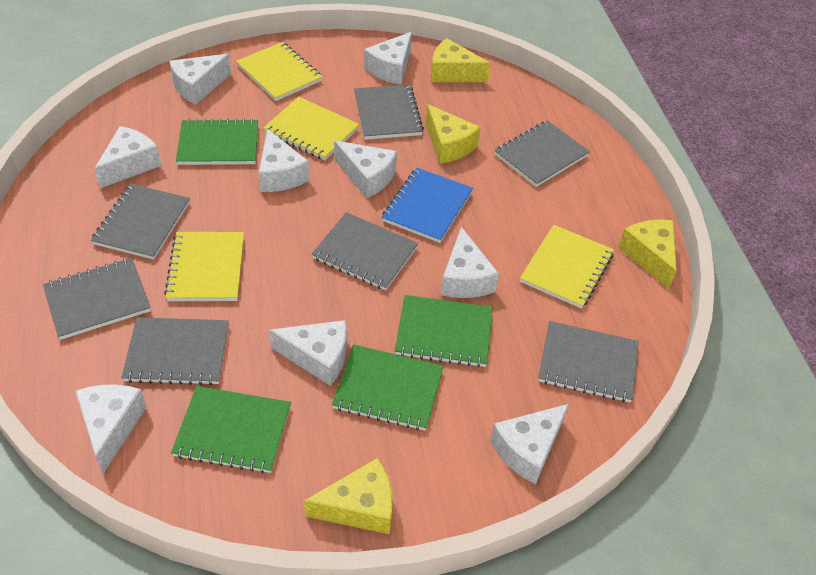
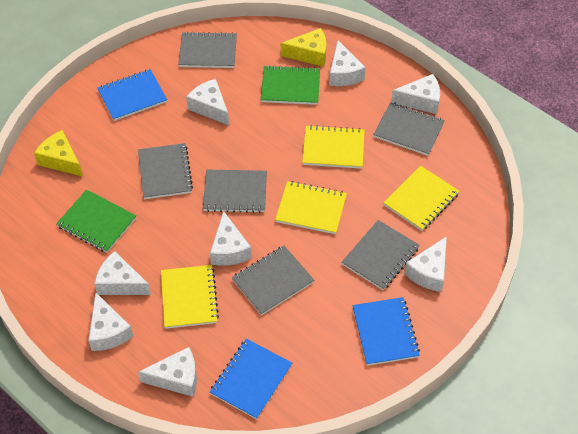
blue notebook: 1 -> 3
green notebook: 4 -> 2
grey notebook: 7 -> 6
white cheese: 9 -> 8
yellow cheese: 4 -> 2

